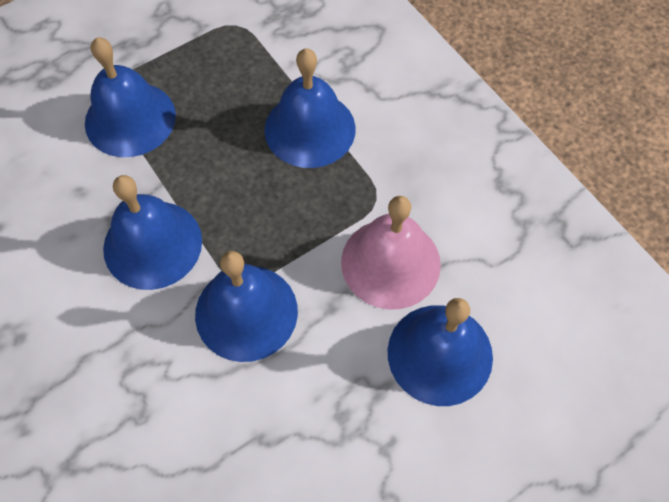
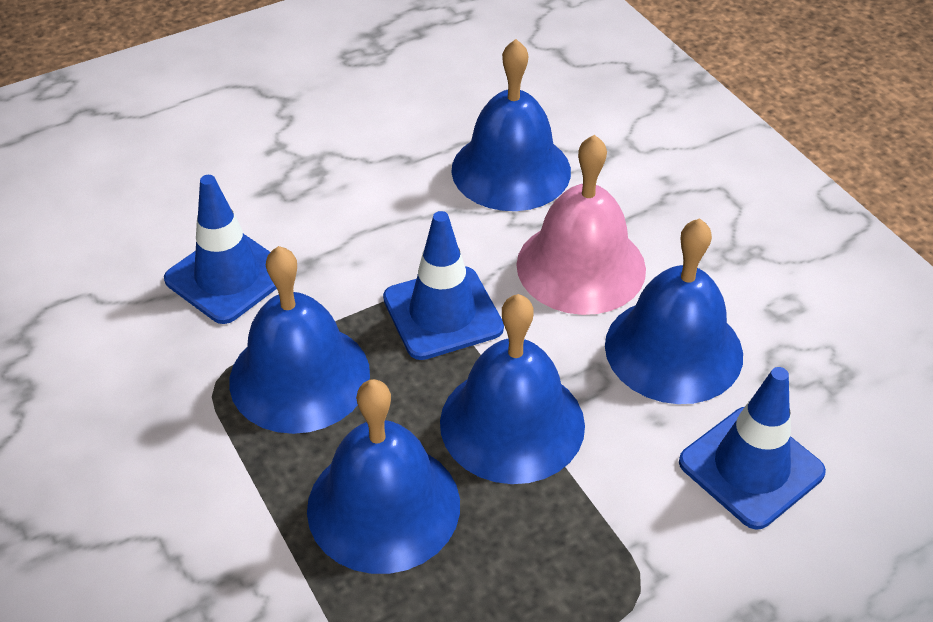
blue traffic cone: 0 -> 3

